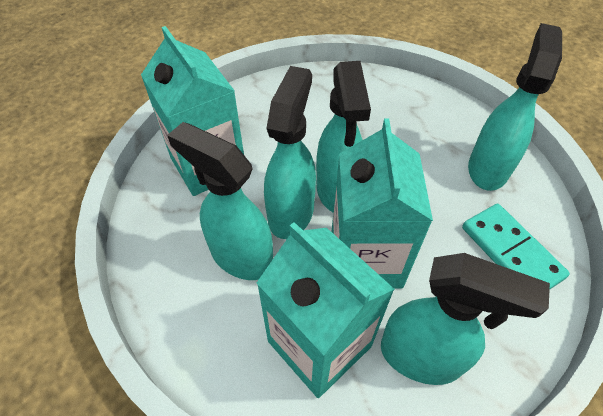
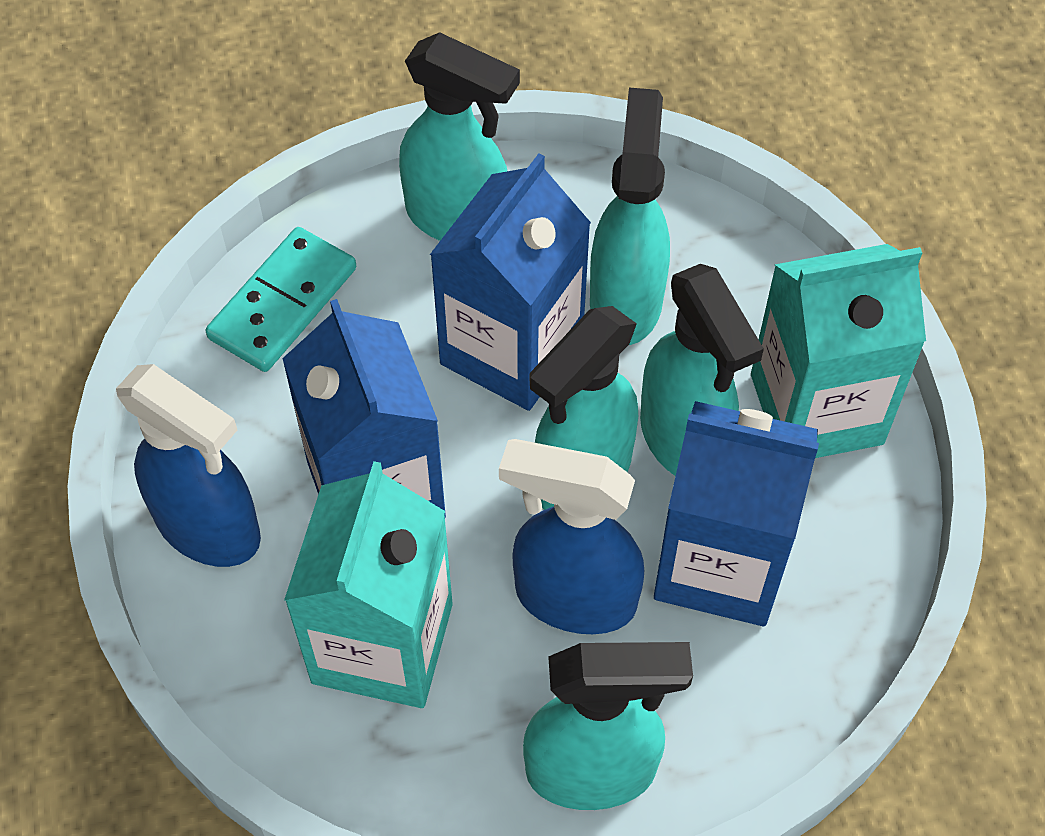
blue carton: 0 -> 3
blue spray bottle: 0 -> 2
turquoise carton: 3 -> 2

